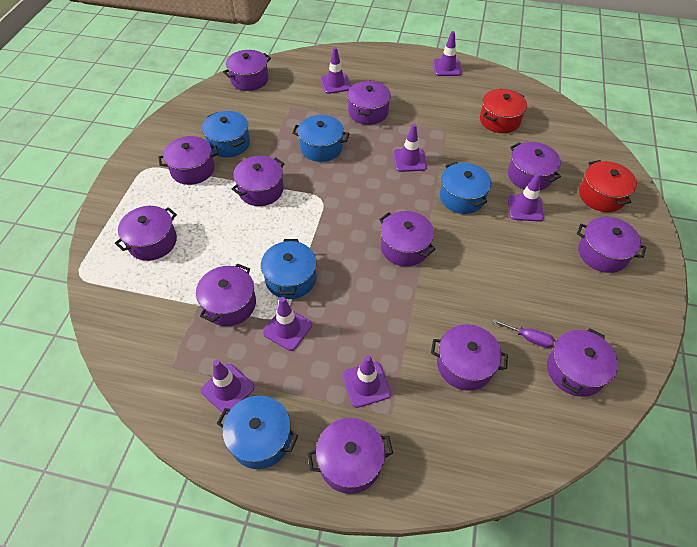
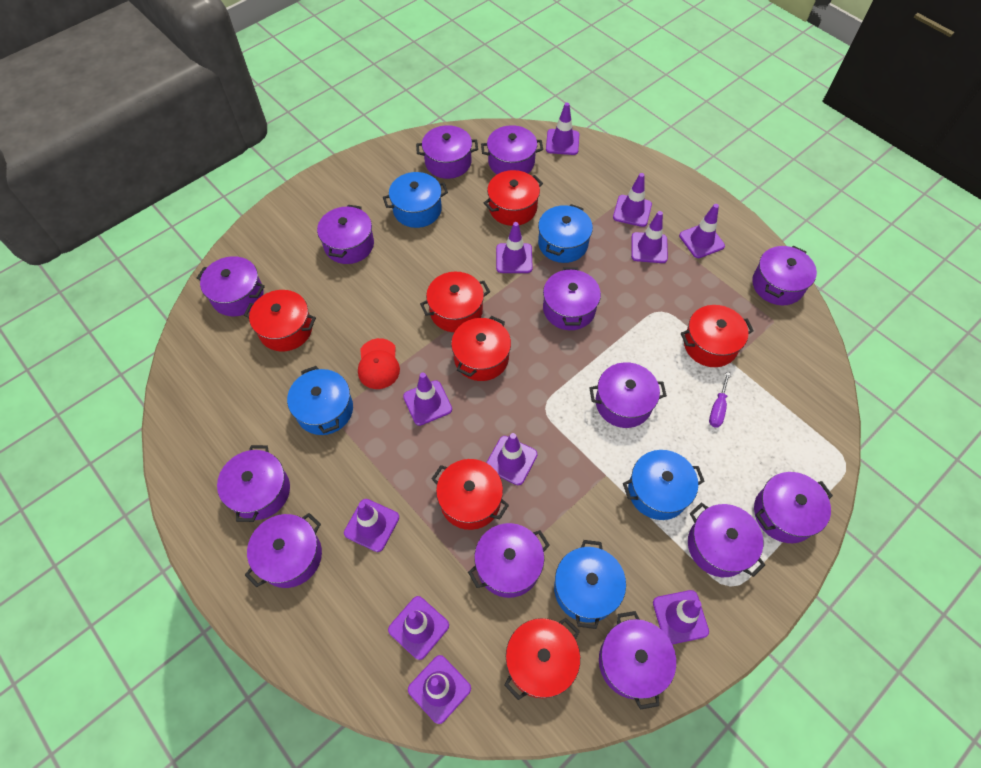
purple pot: 12 -> 13
purple traffic cone: 7 -> 11
red cap: 0 -> 1
red pot: 2 -> 7

